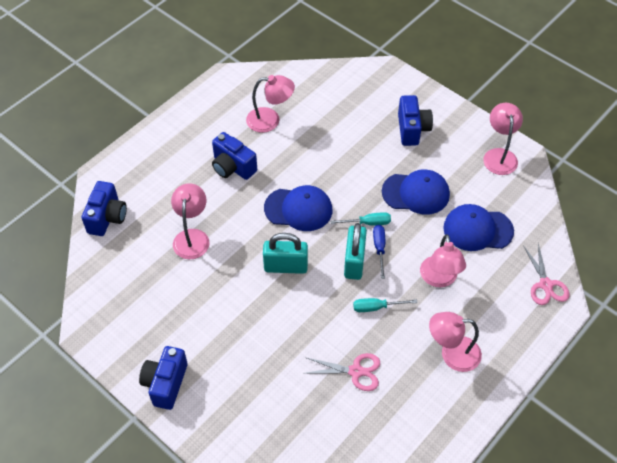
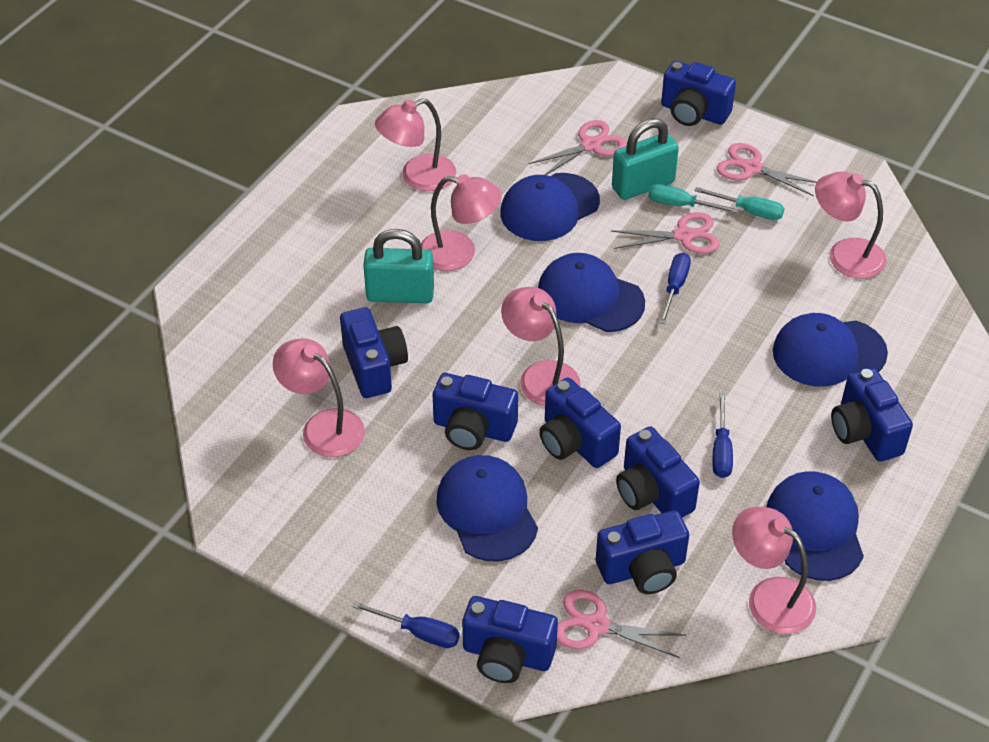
blue camera: 4 -> 8
blue cap: 3 -> 5
blue screwdriver: 1 -> 3
pink lamp: 5 -> 6
pink scissors: 2 -> 4

